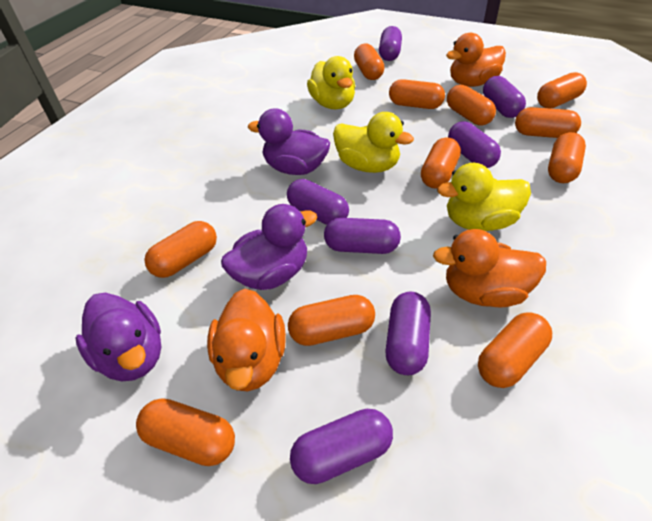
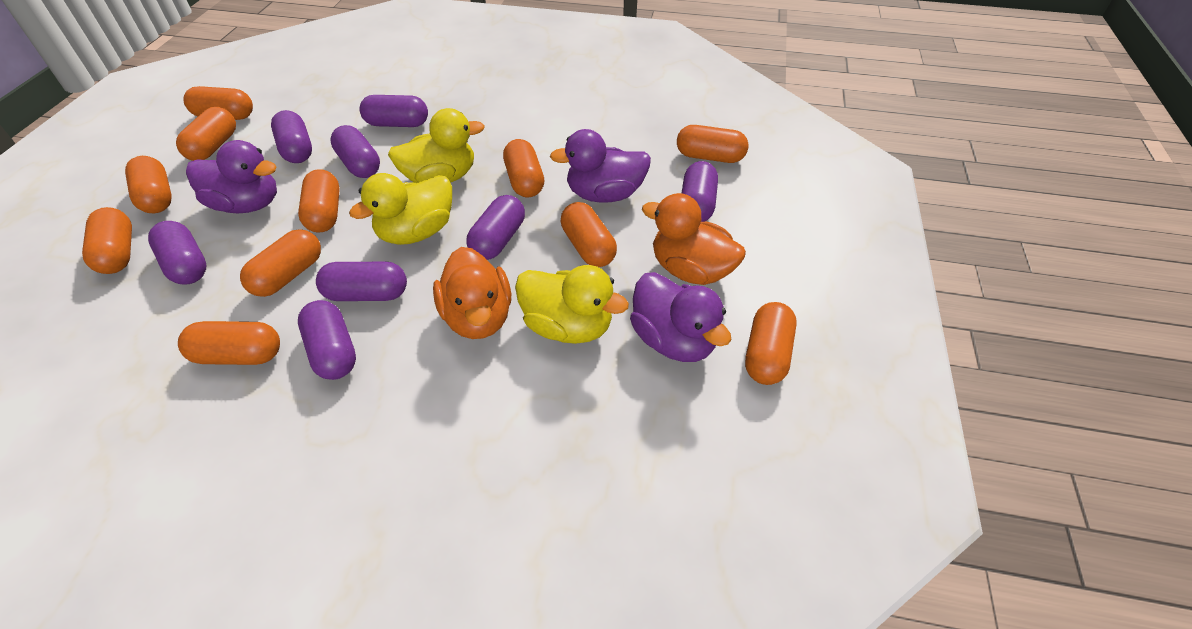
orange duck: 3 -> 2
purple capsule: 7 -> 8

